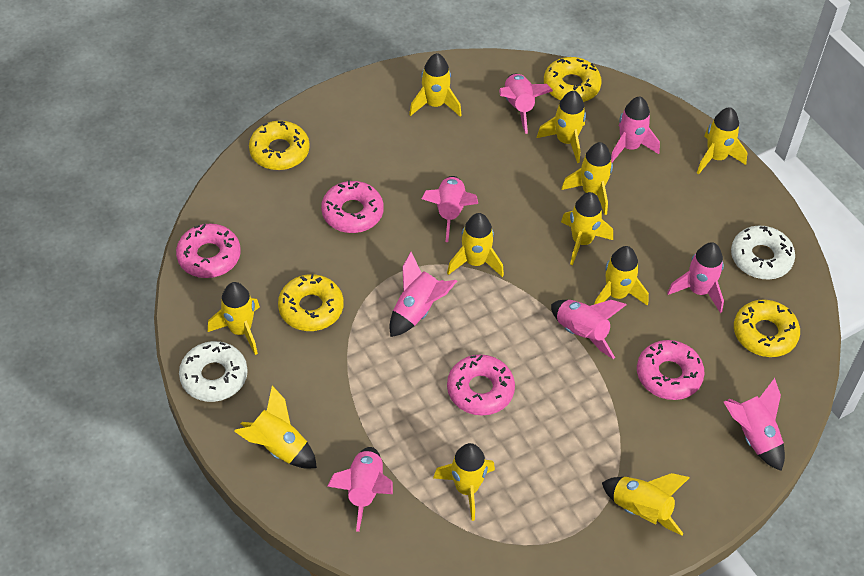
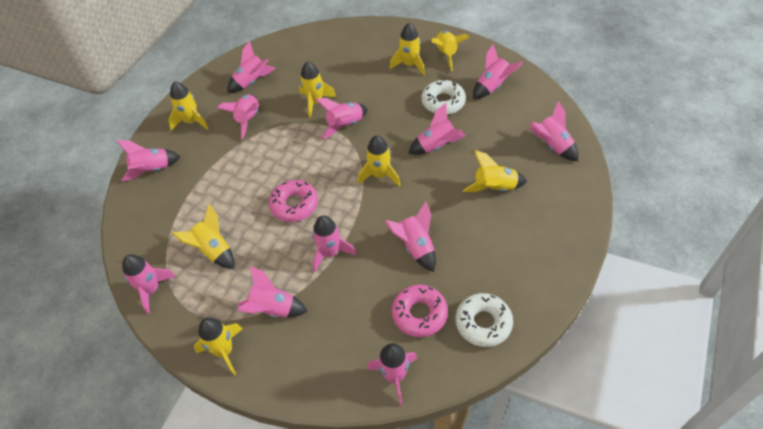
pink donut: 4 -> 2
pink rocket: 8 -> 12
yellow donut: 4 -> 0
yellow rocket: 11 -> 8

